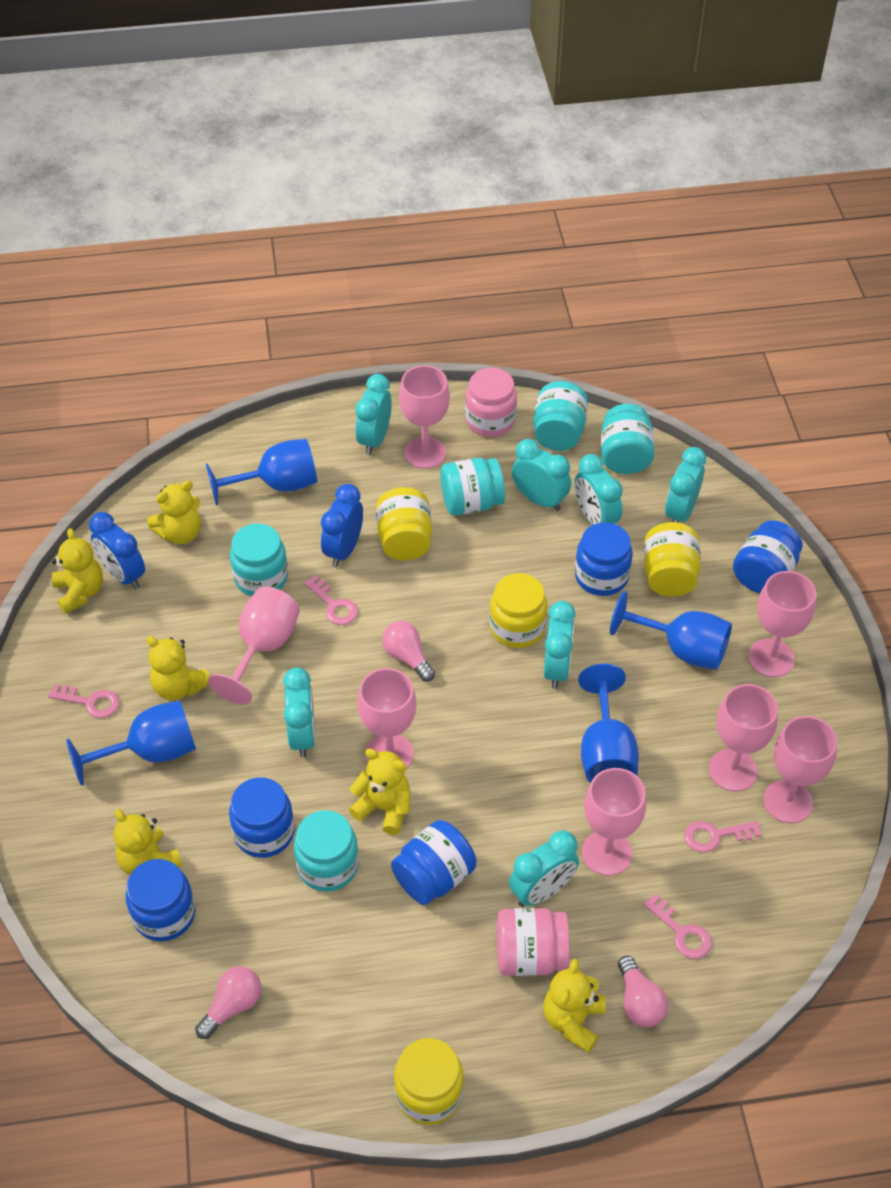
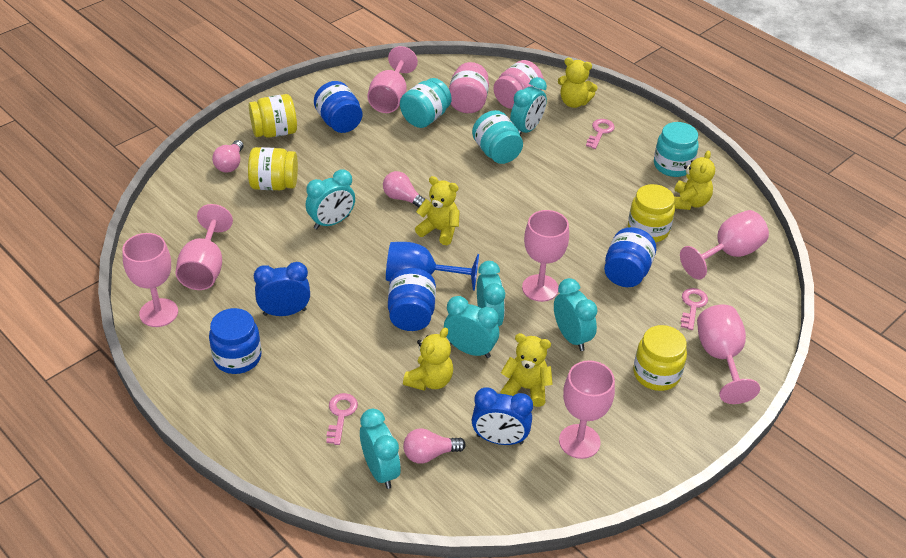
blue goblet: 4 -> 1
blue jar: 5 -> 4
pink key: 4 -> 3
turquoise clock: 7 -> 6
turquoise jar: 5 -> 3
yellow teddy bear: 6 -> 5

